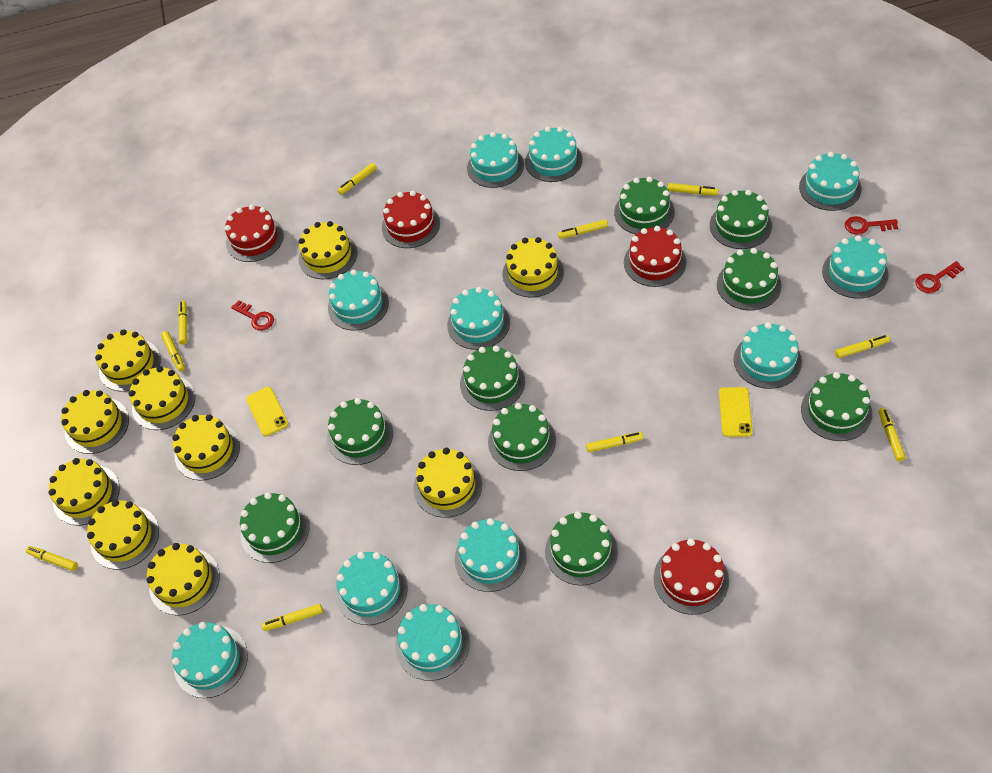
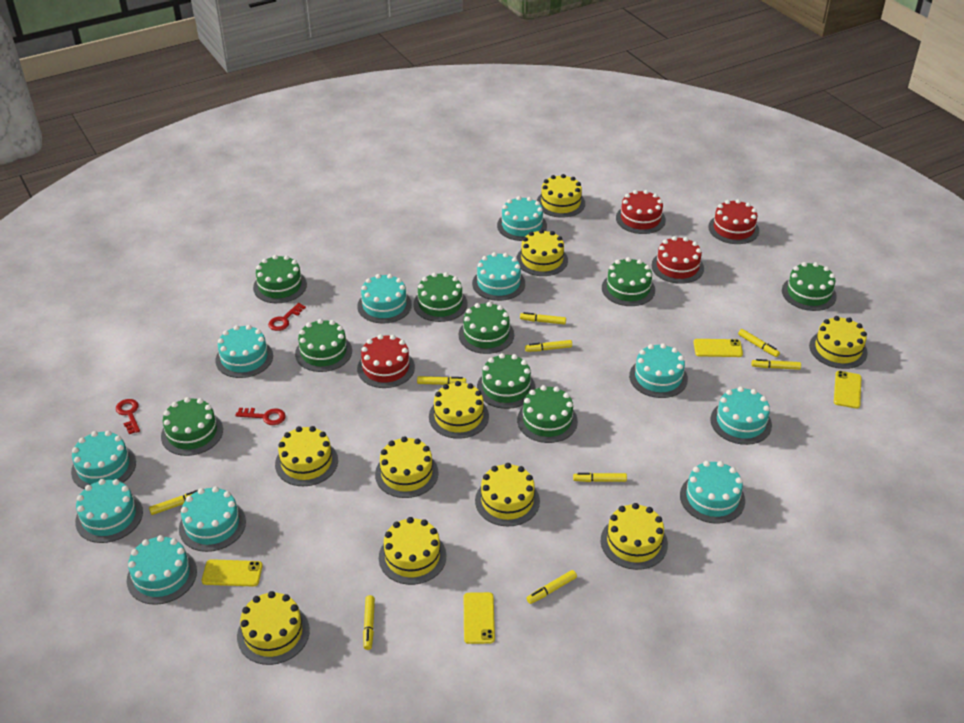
yellow marker: 10 -> 9
yellow phone: 2 -> 4

